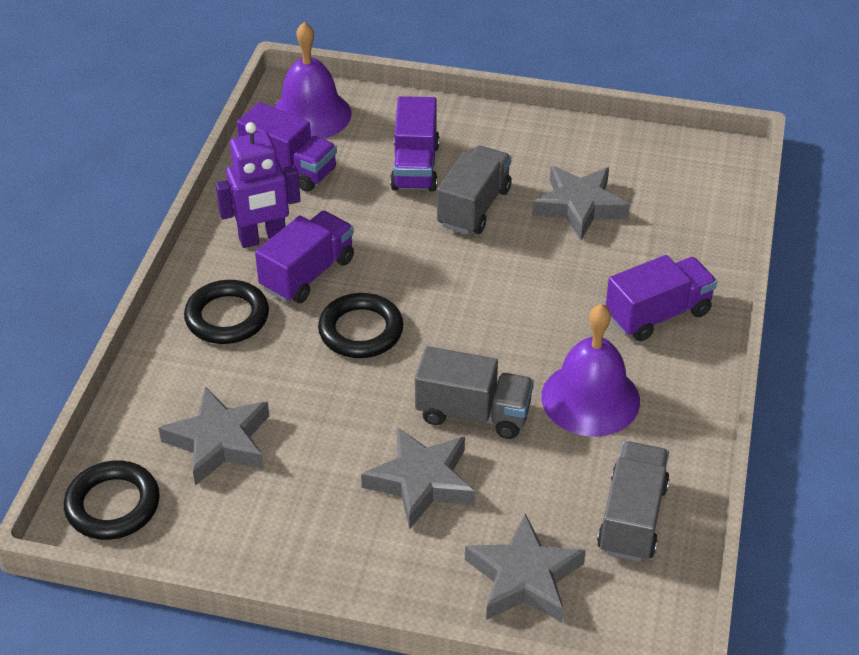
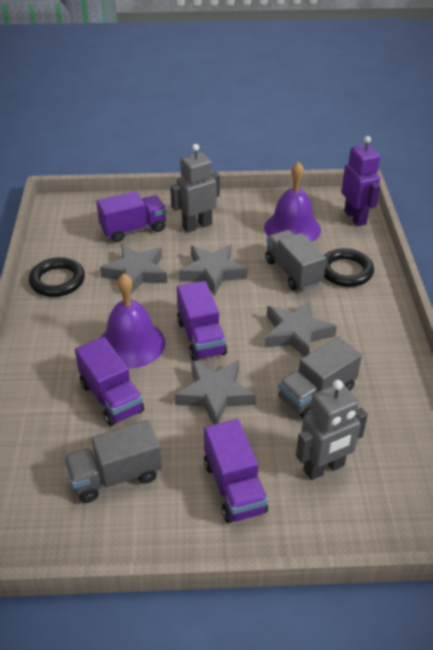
black ring: 3 -> 2
grey robot: 0 -> 2

